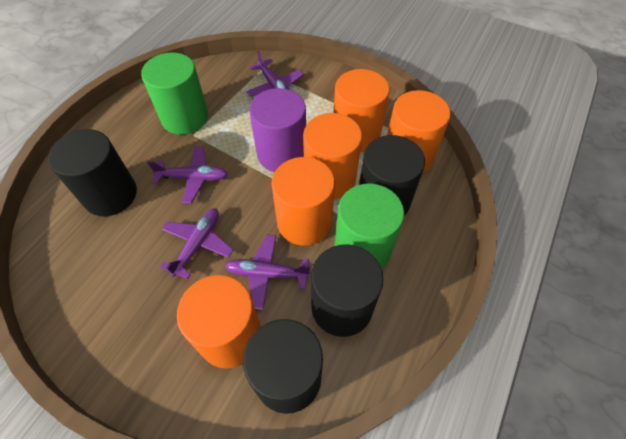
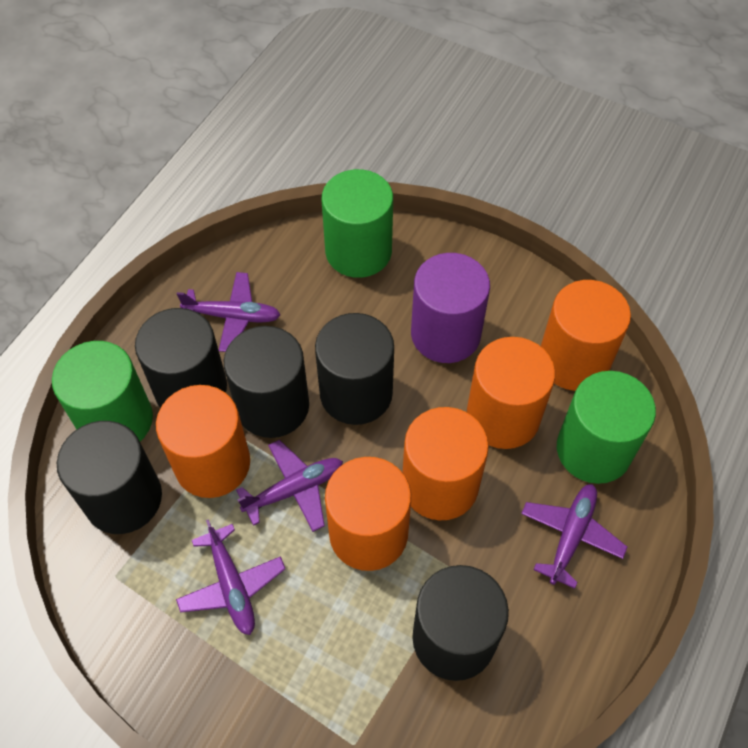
black cylinder: 4 -> 5
green cylinder: 2 -> 3

